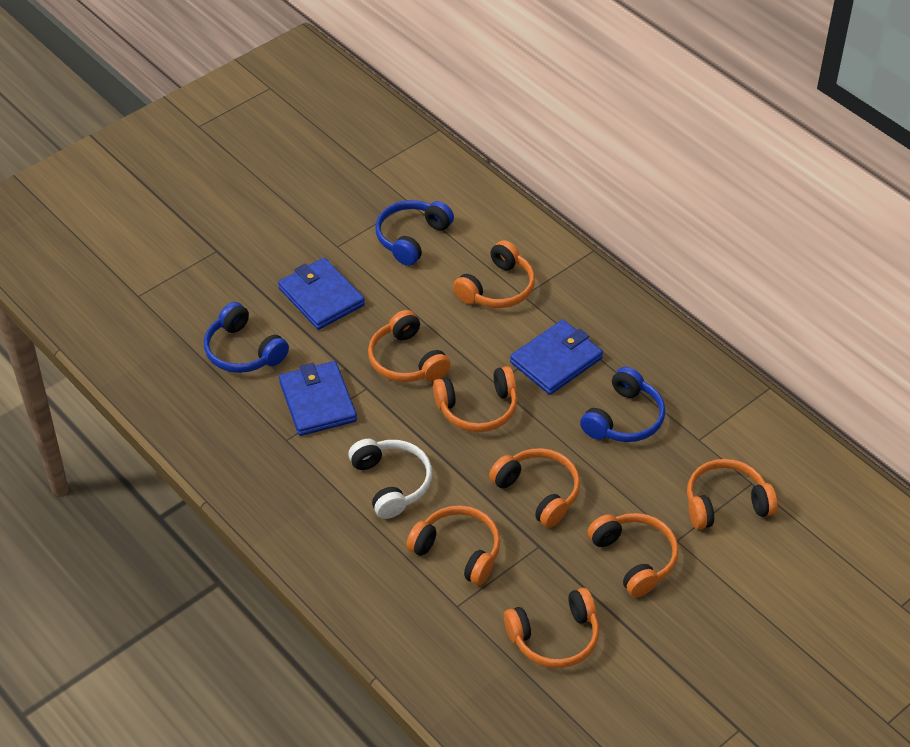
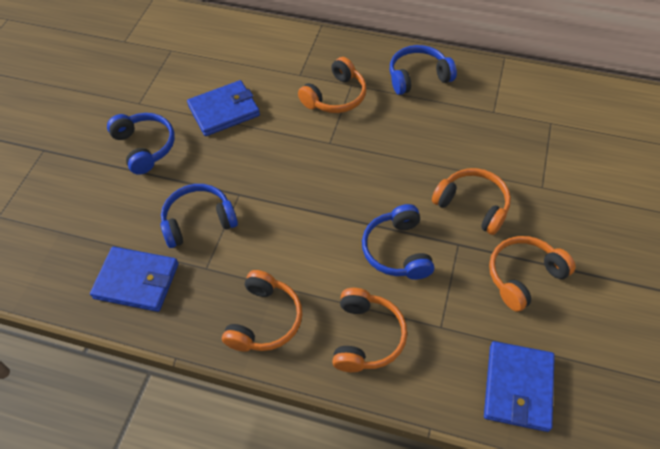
blue headphones: 3 -> 4
orange headphones: 8 -> 5
white headphones: 1 -> 0

